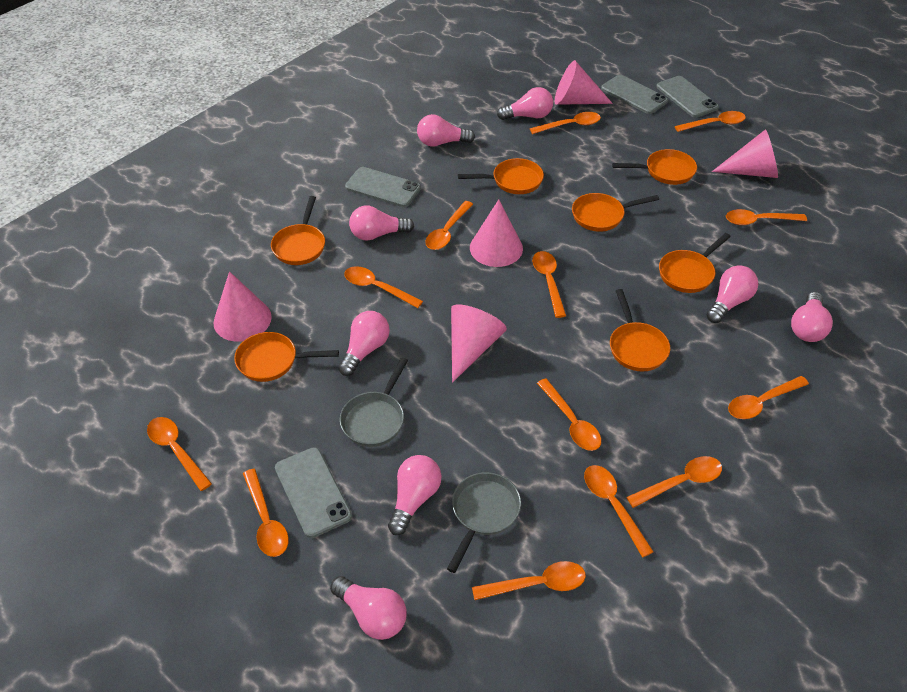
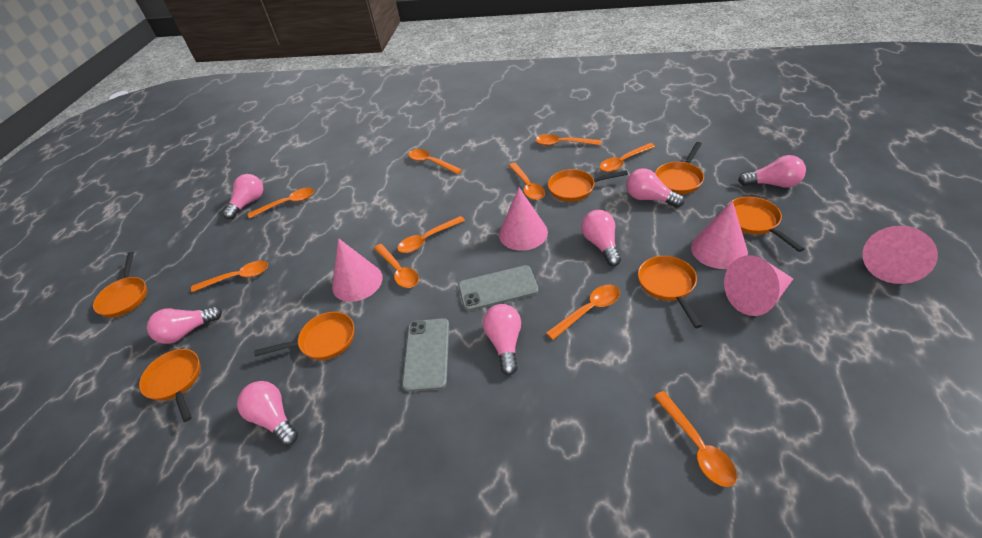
grey pan: 2 -> 0
grey phone: 4 -> 2
orange spoon: 13 -> 10
pink light bulb: 8 -> 7

